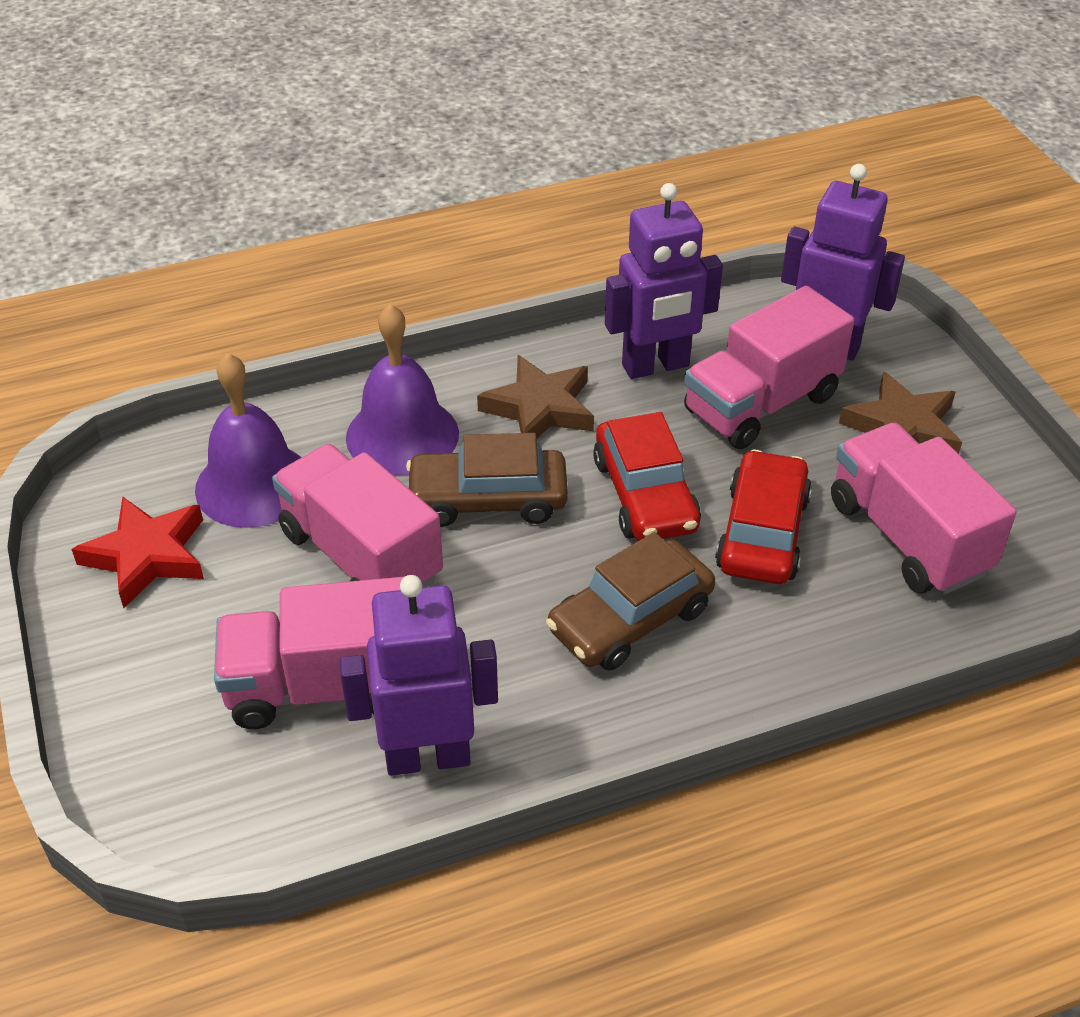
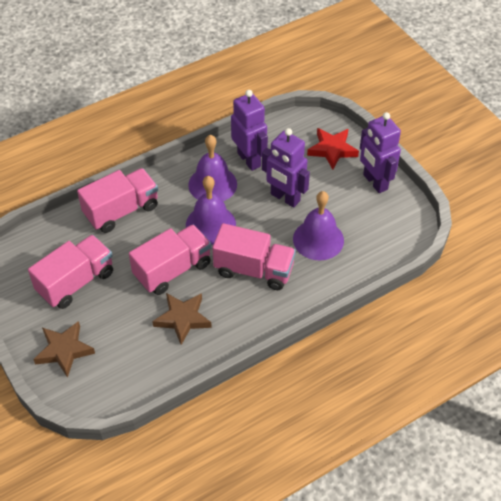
brown car: 2 -> 0
purple bell: 2 -> 3
red car: 2 -> 0

